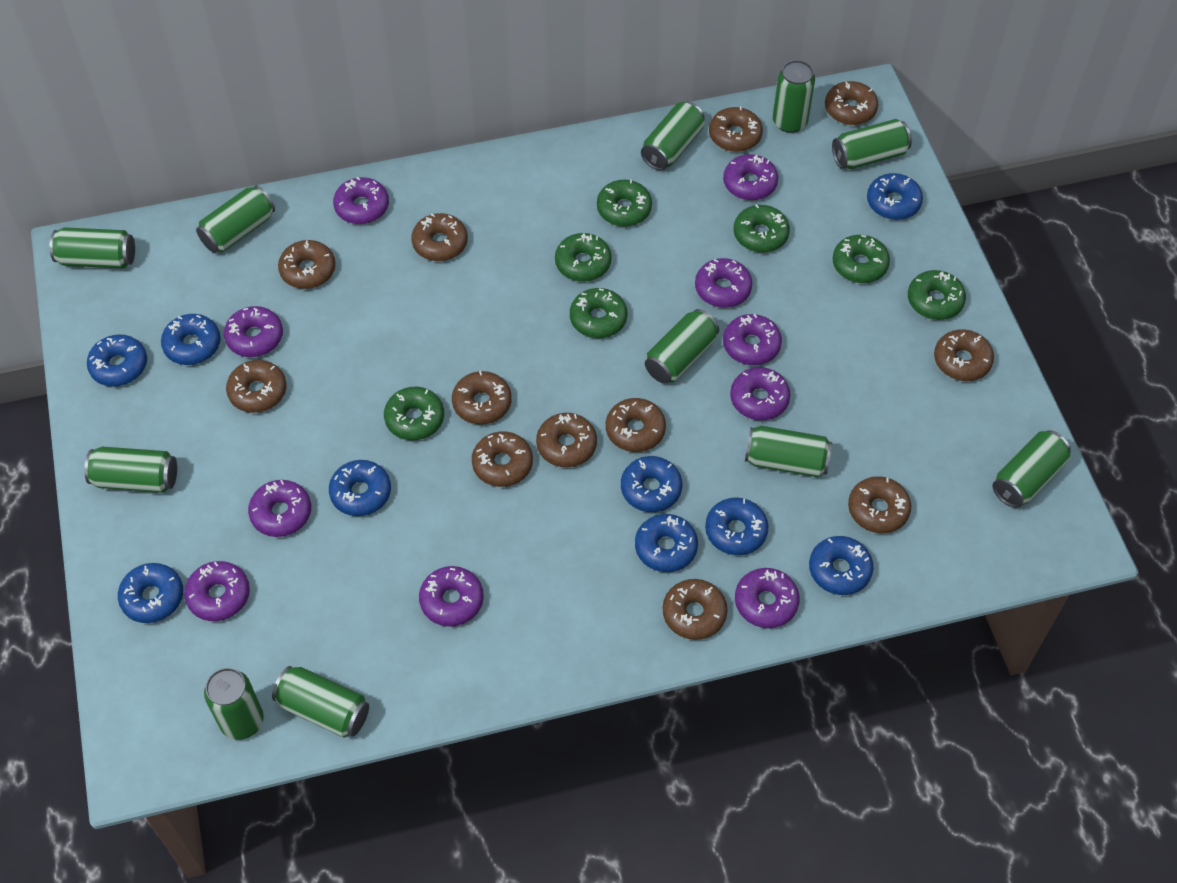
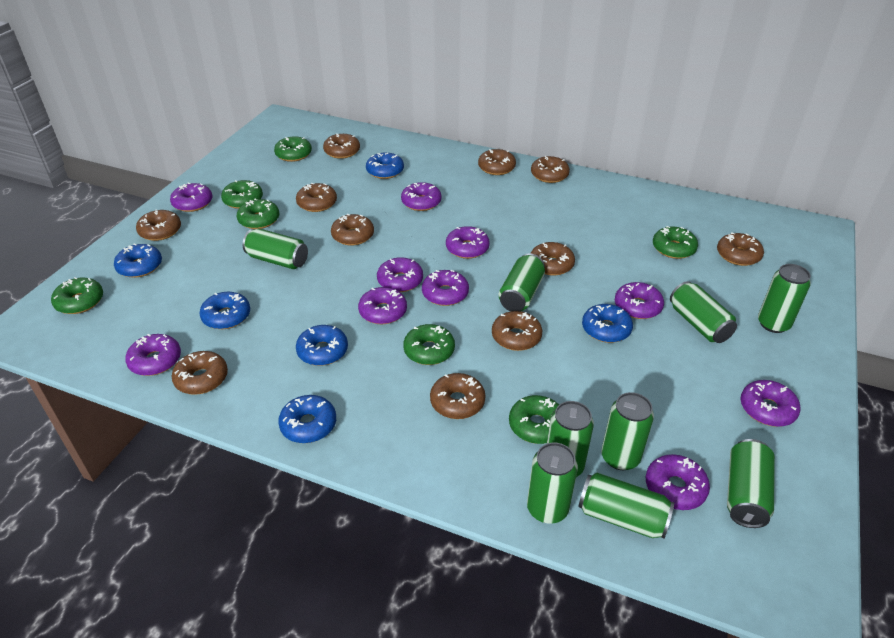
blue donut: 9 -> 6
brown donut: 12 -> 11
green can: 11 -> 9

